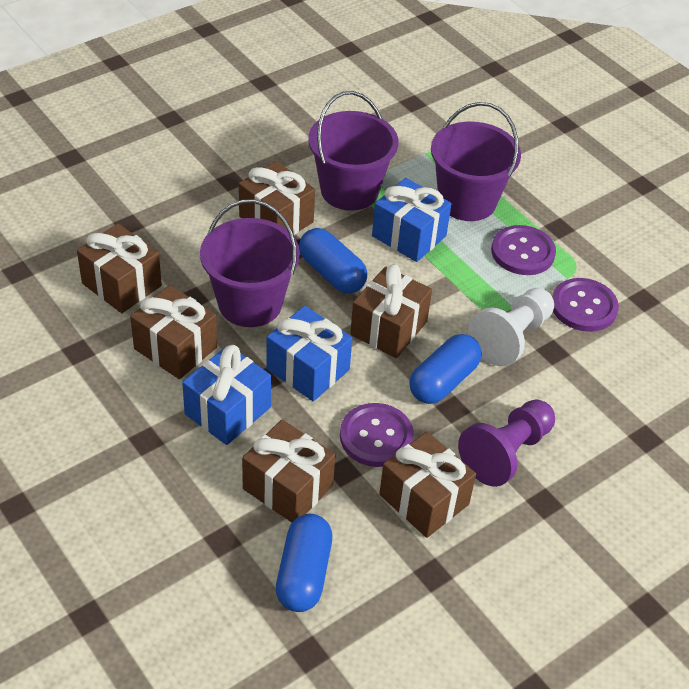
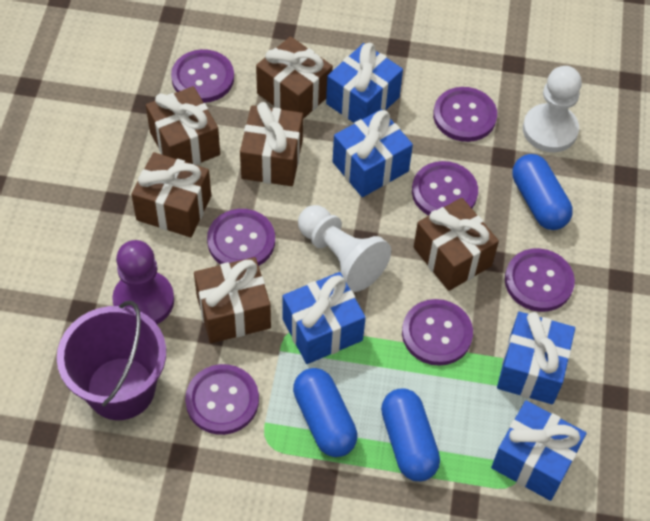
blue gift: 3 -> 5
purple bucket: 3 -> 1
purple button: 3 -> 7
white pawn: 1 -> 2

